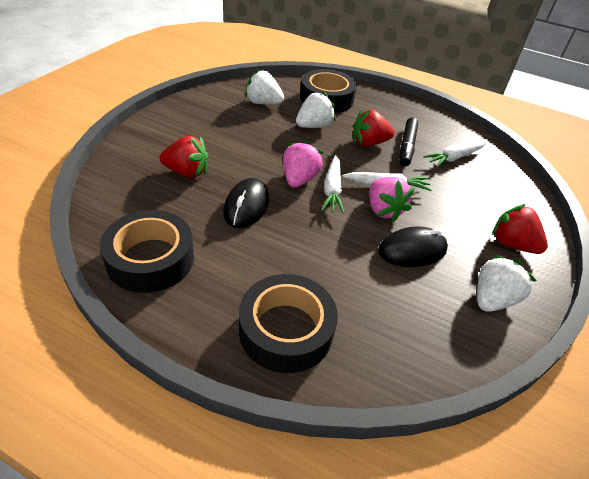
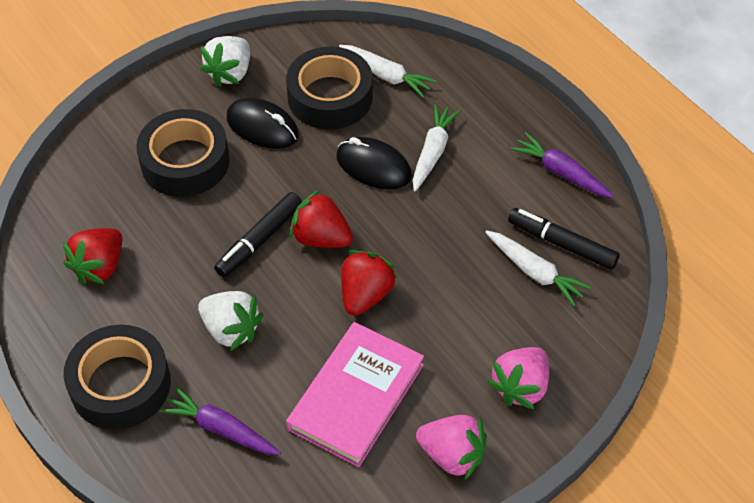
black marker: 1 -> 2
pink book: 0 -> 1
purple carrot: 0 -> 2
white strawberry: 3 -> 2

